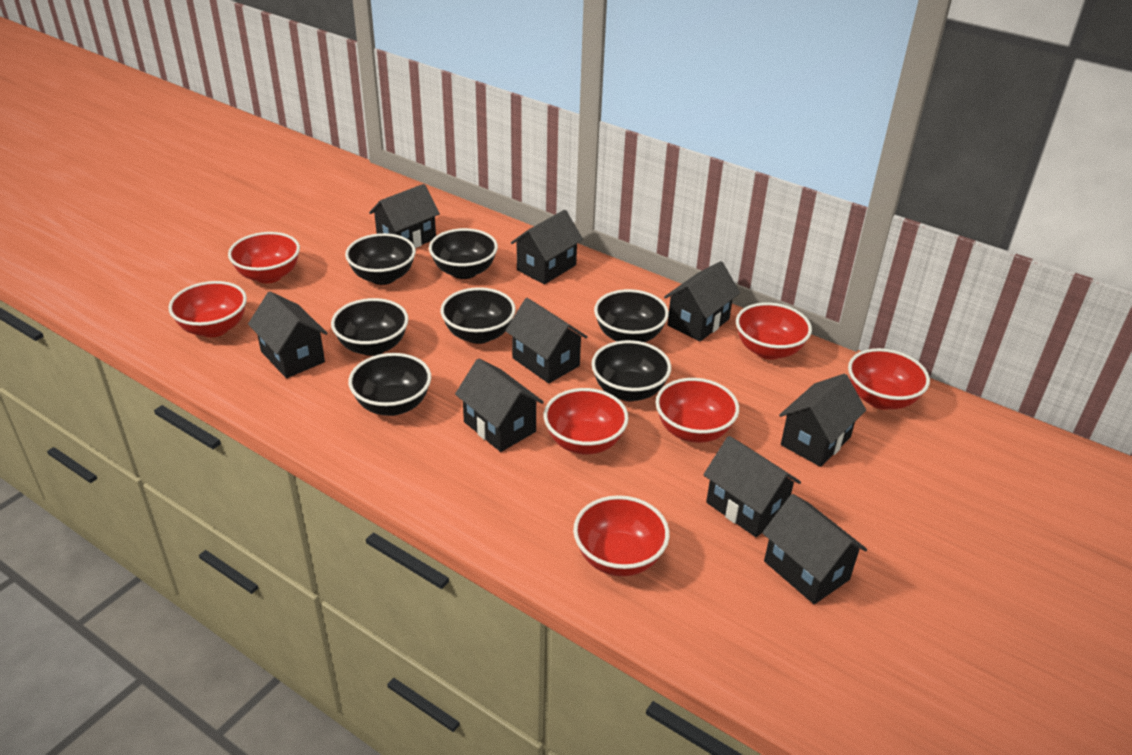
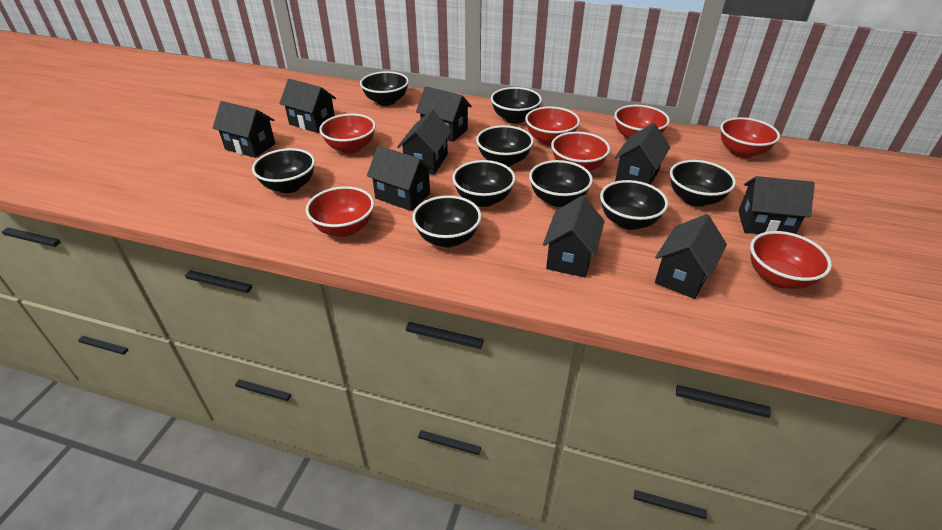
black bowl: 7 -> 9

